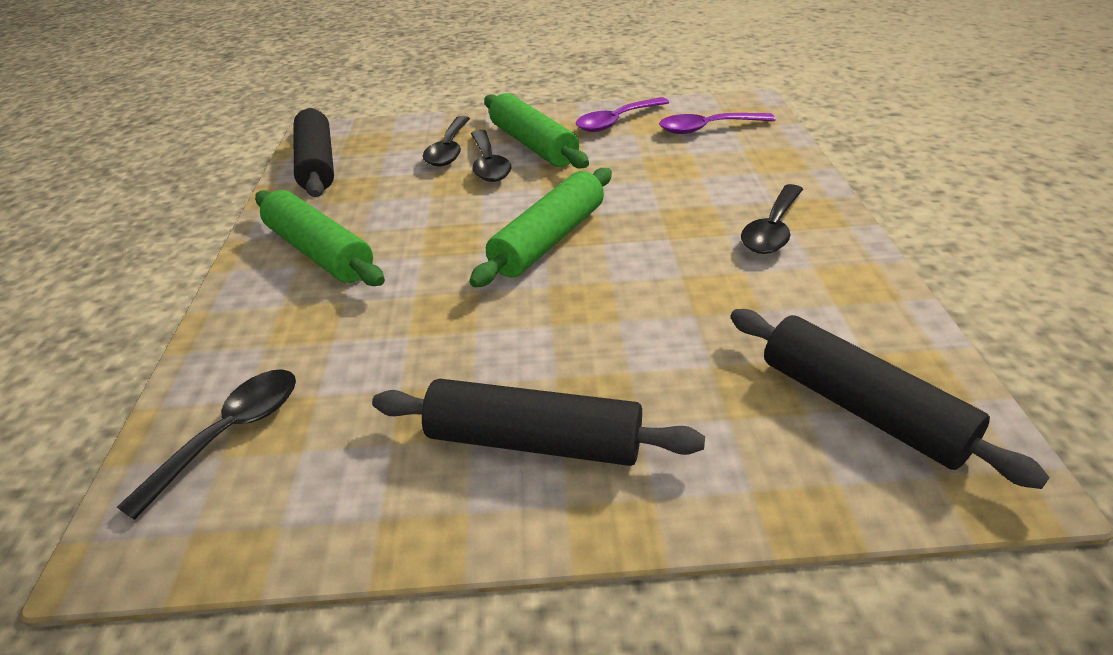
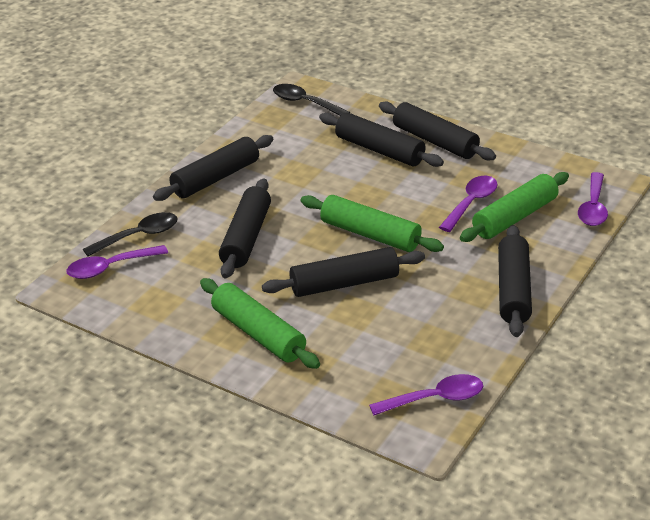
black rolling pin: 3 -> 6
black spoon: 4 -> 2
purple spoon: 2 -> 4

